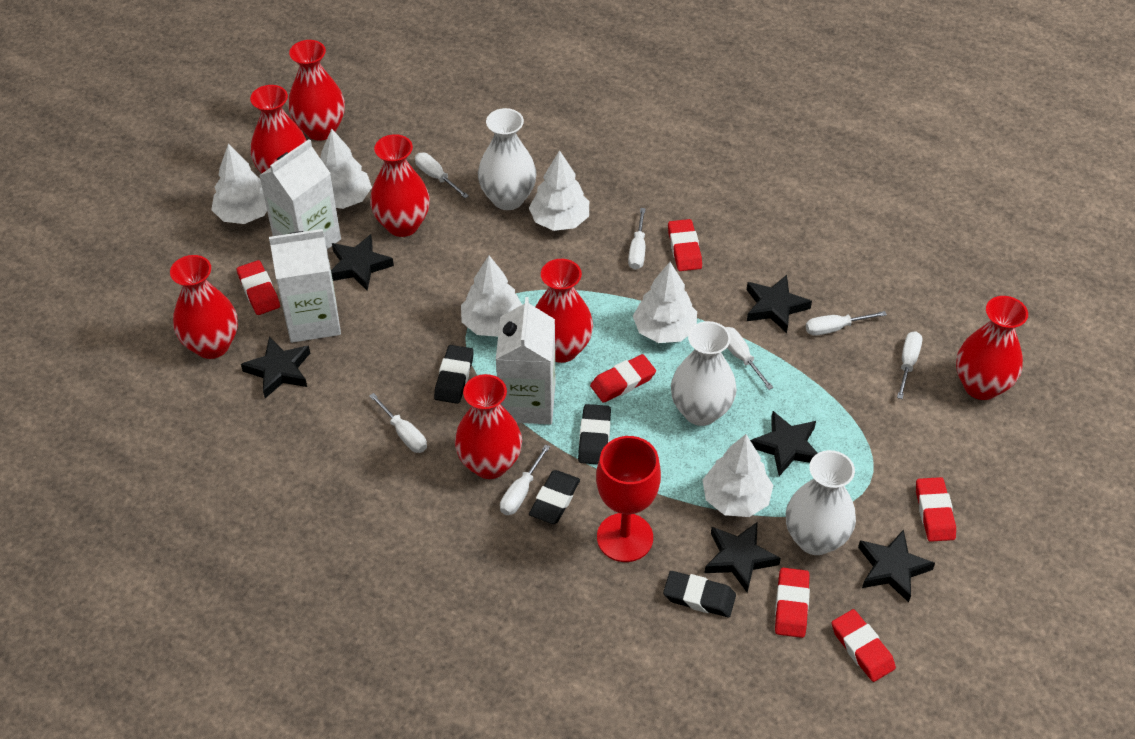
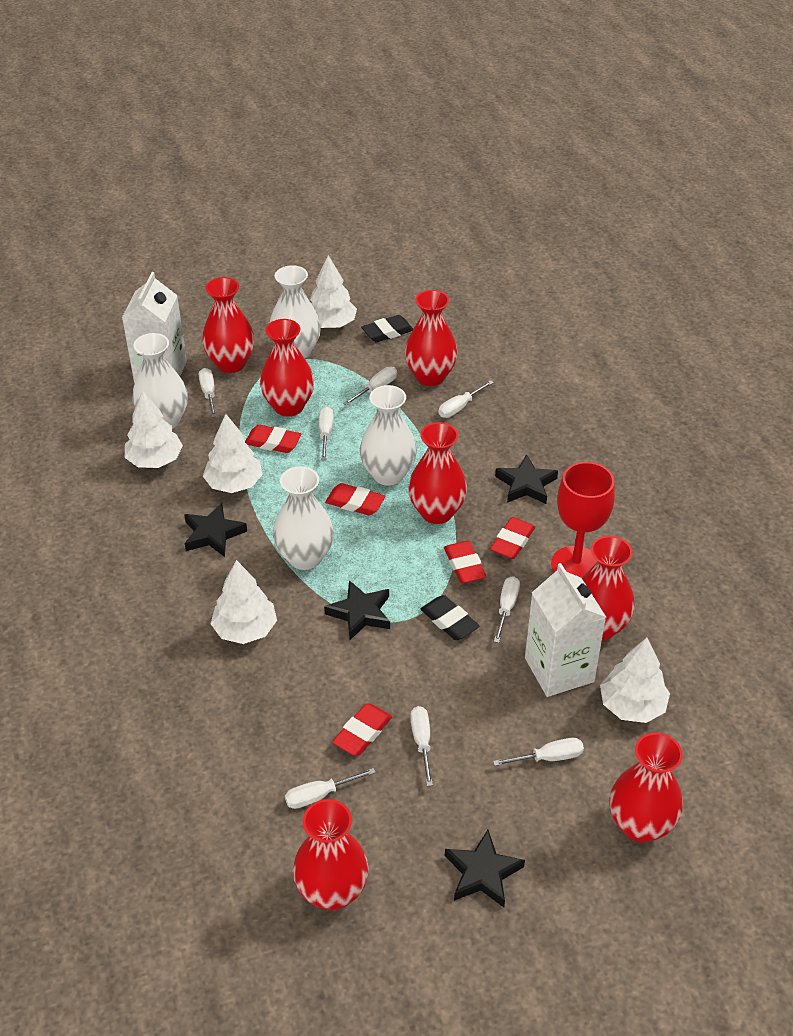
black eraser: 4 -> 2
black star: 6 -> 4
red eraser: 6 -> 5
white carton: 3 -> 2
white screwdriver: 7 -> 8
white tree: 6 -> 5
white vase: 3 -> 4

